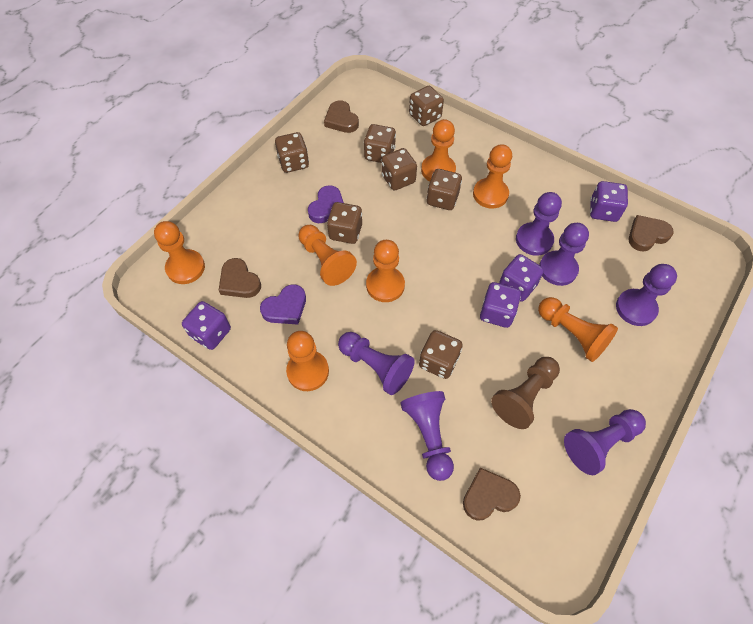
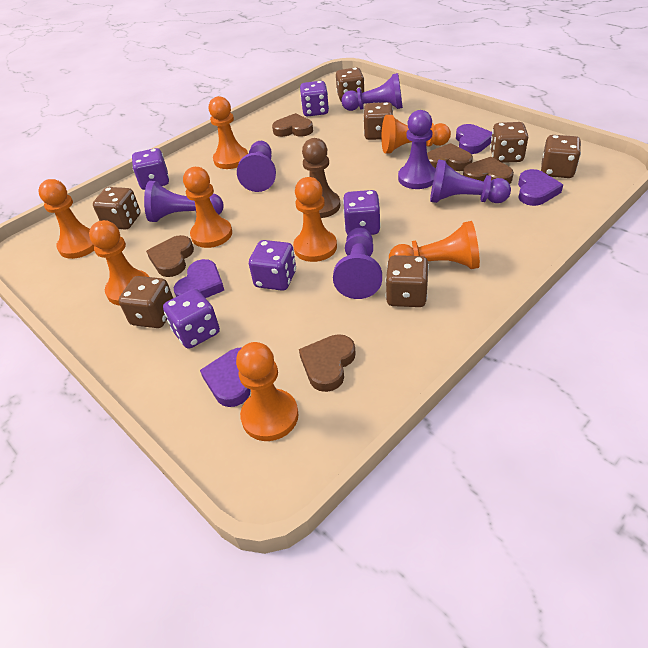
brown heart: 4 -> 5
orange pawn: 7 -> 8
purple dice: 4 -> 5
purple heart: 2 -> 4

